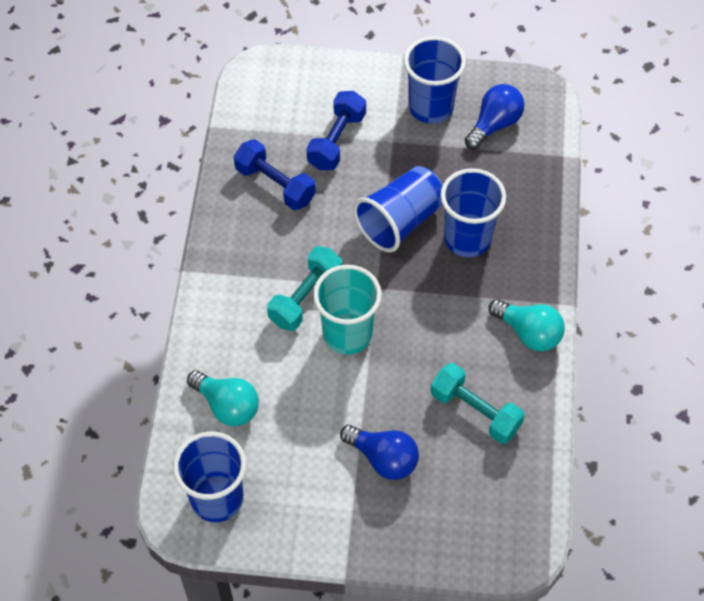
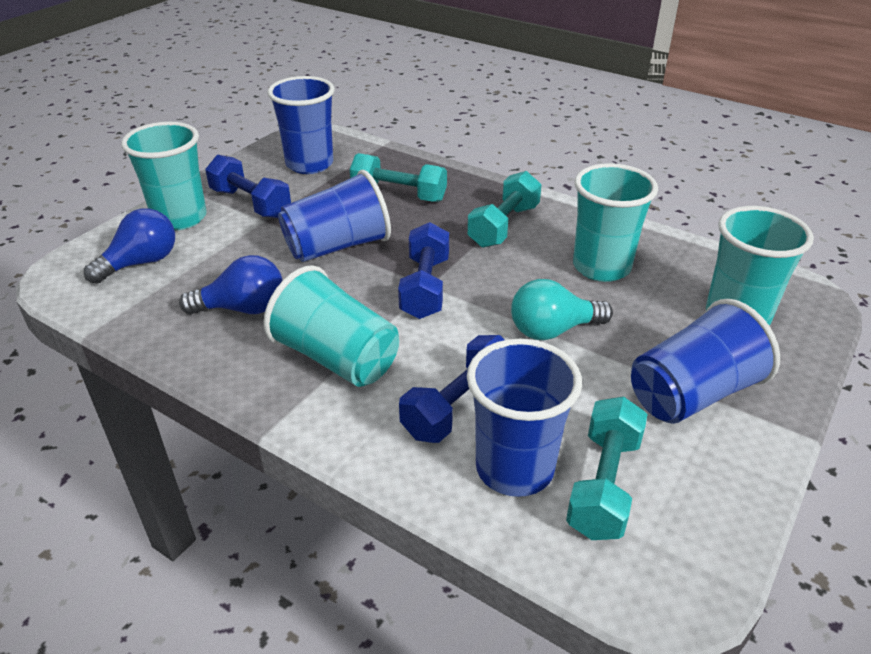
blue dumbbell: 2 -> 3
turquoise cup: 1 -> 4
turquoise dumbbell: 2 -> 3
turquoise light bulb: 2 -> 1

